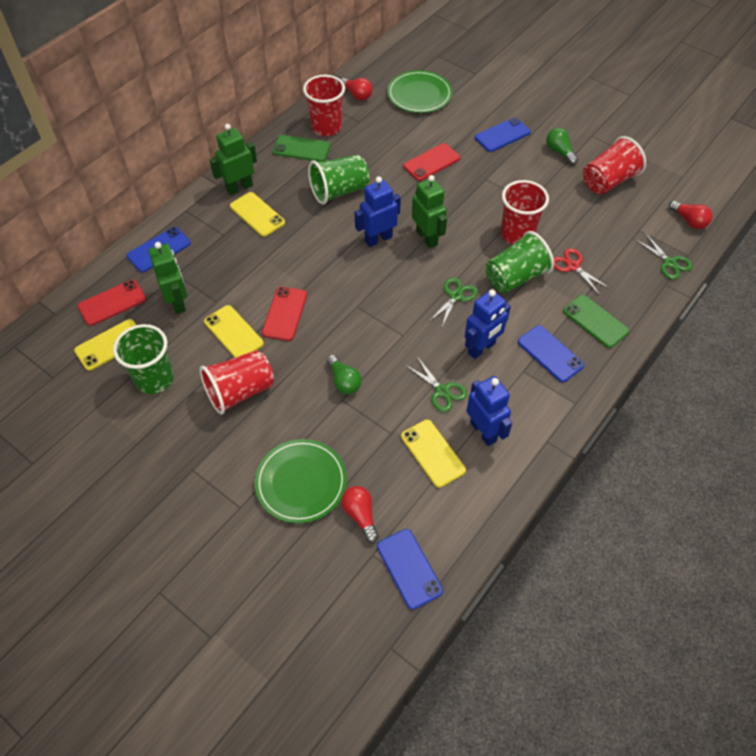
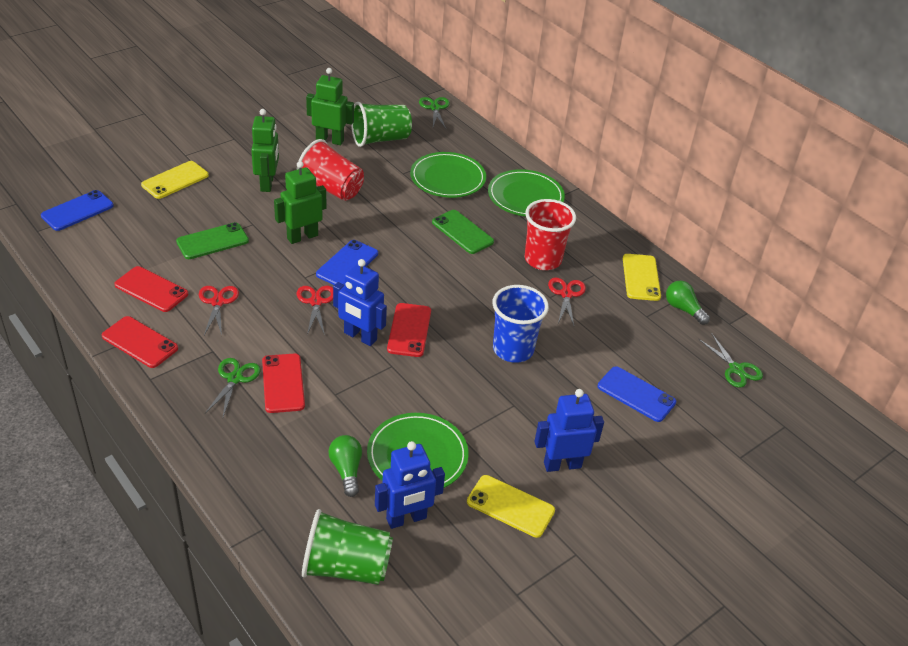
blue cup: 0 -> 1
blue phone: 4 -> 3
green cup: 3 -> 2
green plate: 2 -> 3
red cup: 4 -> 2
red light bulb: 3 -> 0
red phone: 3 -> 4
red scissors: 1 -> 3
yellow phone: 4 -> 3

